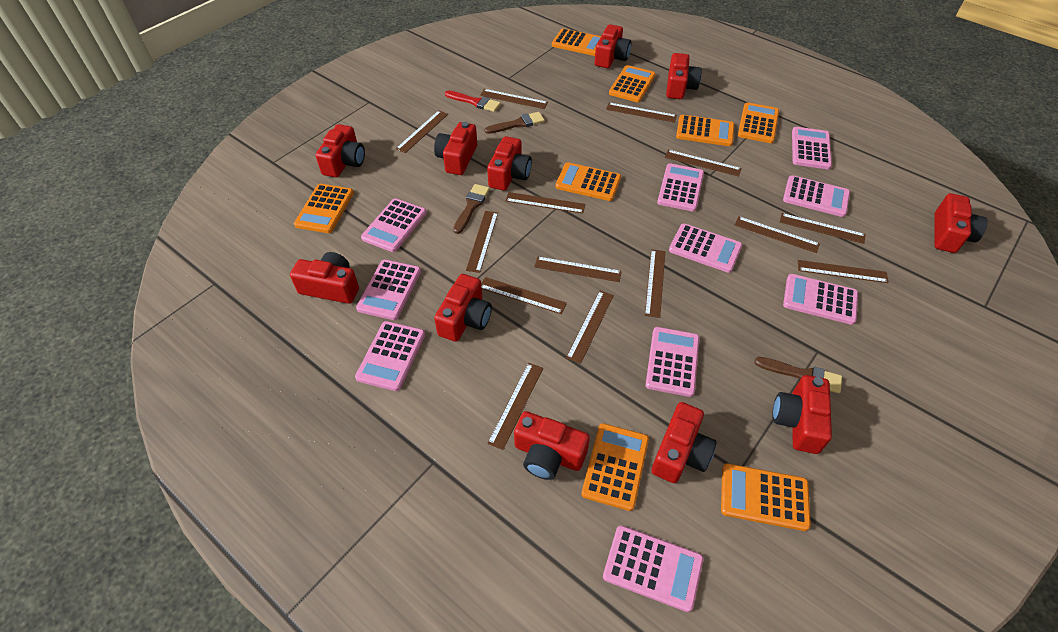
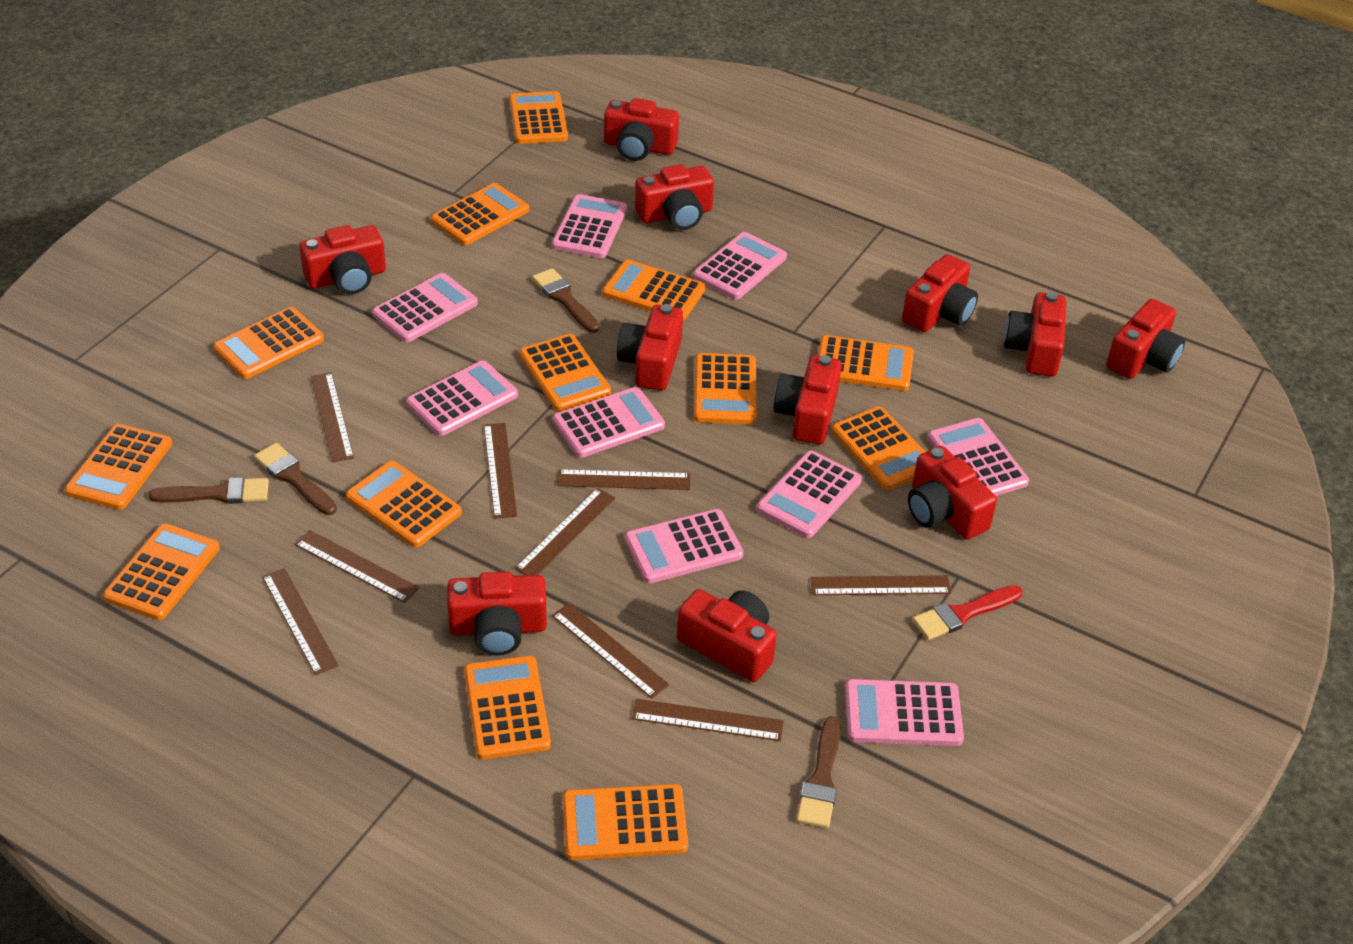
brown brush: 3 -> 4
brown ruler: 14 -> 9
orange calculator: 8 -> 13
pink calculator: 10 -> 9

